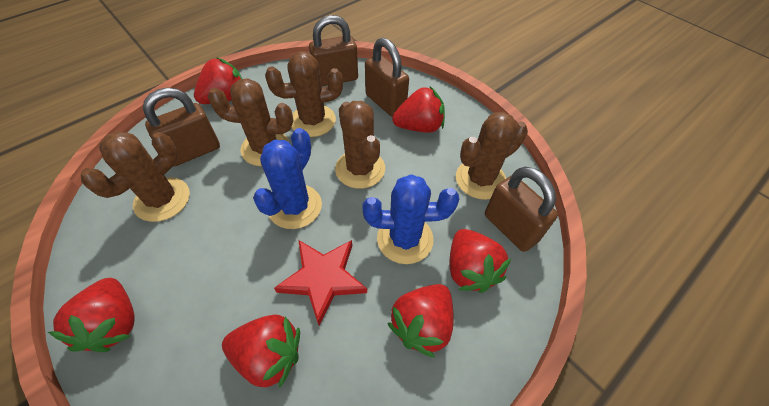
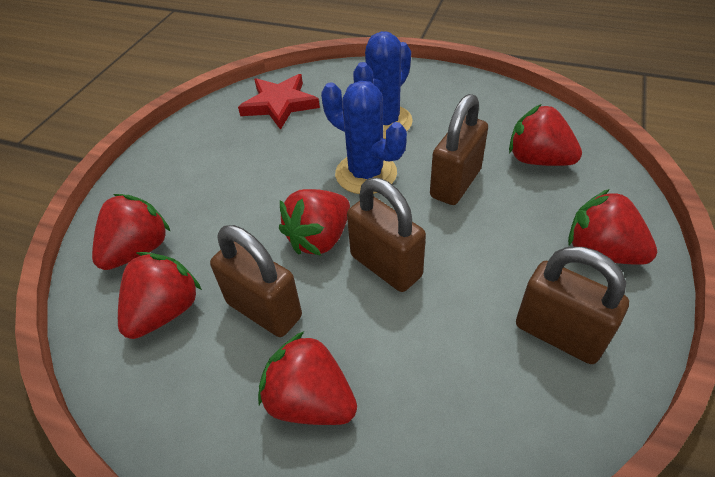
brown cactus: 5 -> 0

